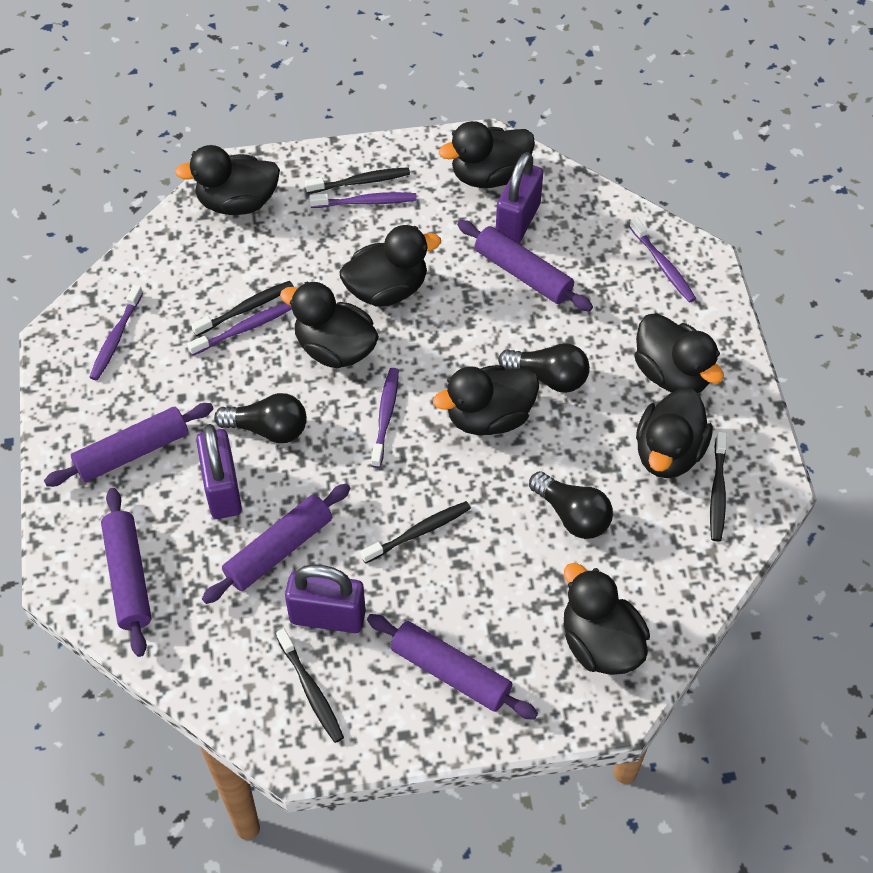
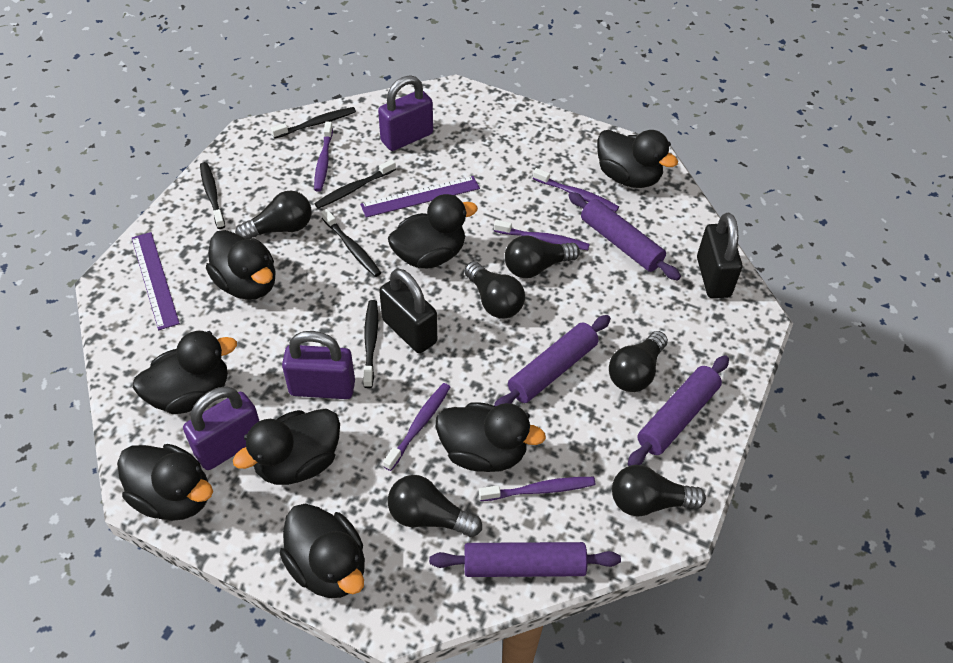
black light bulb: 3 -> 6
black padlock: 0 -> 2
purple rolling pin: 5 -> 4
purple ruler: 0 -> 2

